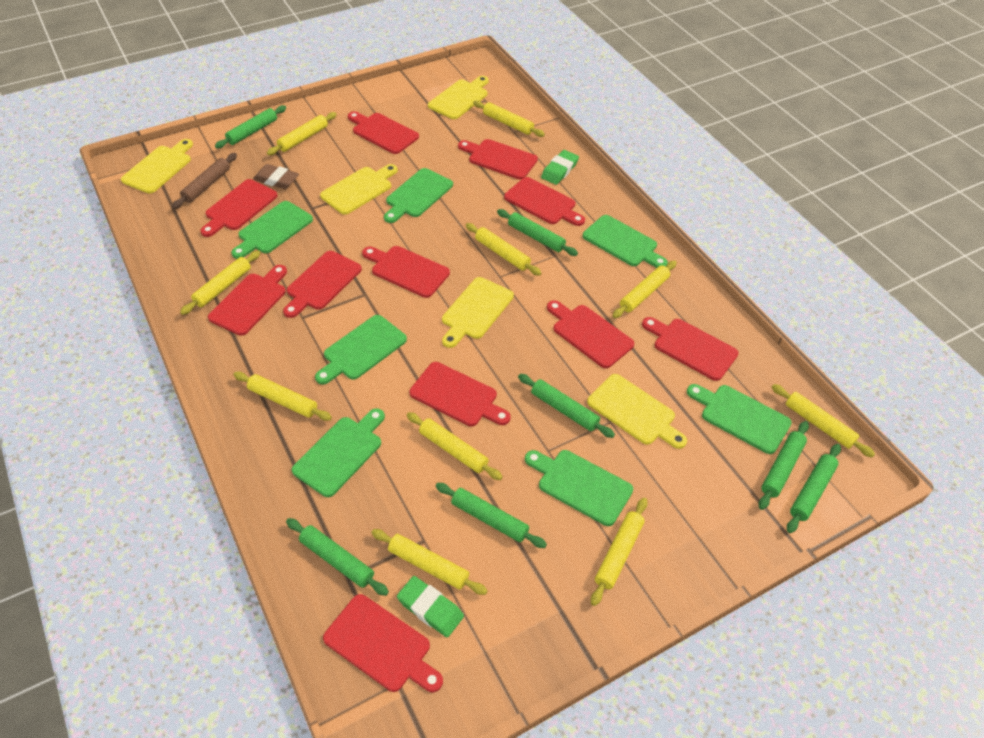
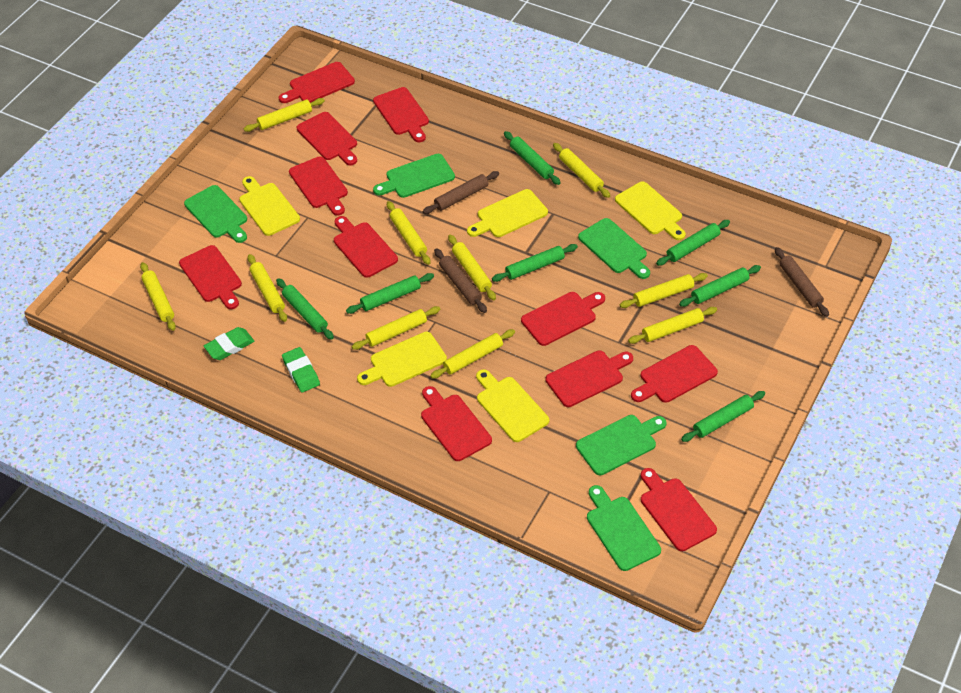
brown eraser: 1 -> 0
brown rolling pin: 1 -> 3
green cutting board: 7 -> 5

